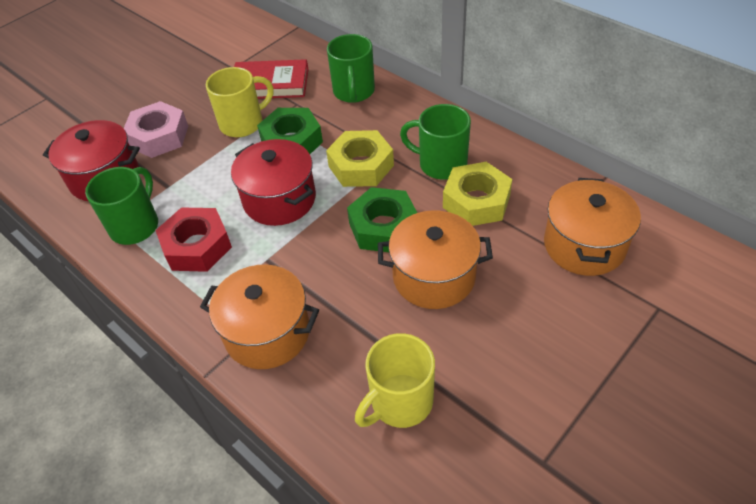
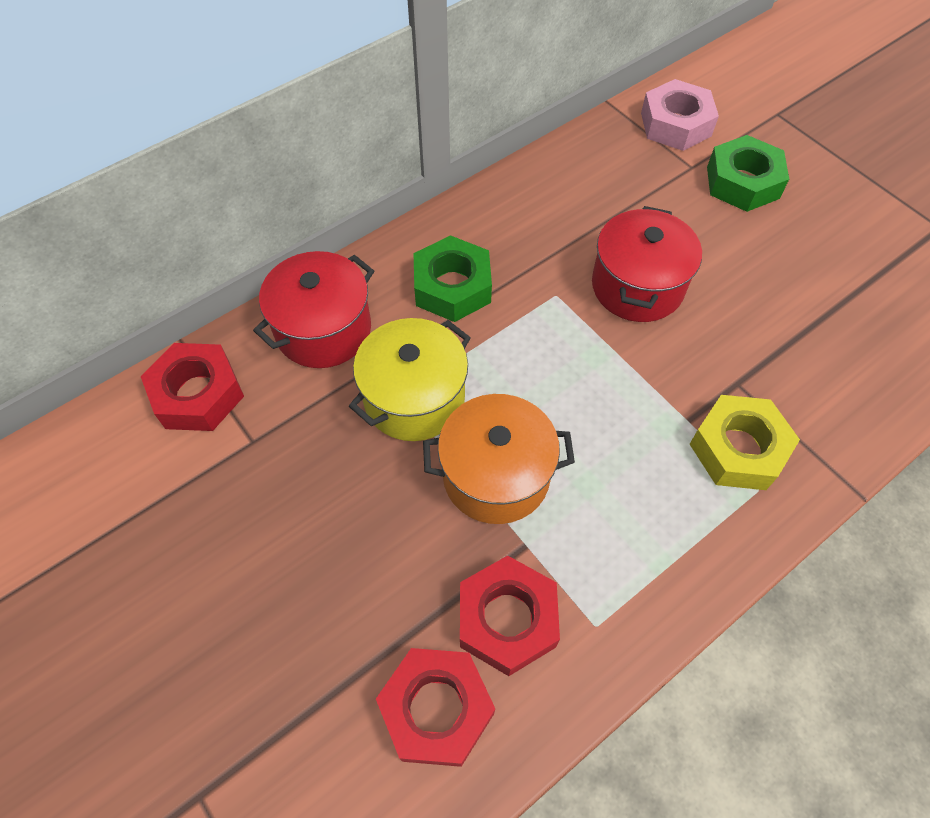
green mug: 3 -> 0
orange pot: 3 -> 1
red book: 1 -> 0
red nut: 1 -> 3
yellow mug: 2 -> 0
yellow nut: 2 -> 1
yellow pot: 0 -> 1

